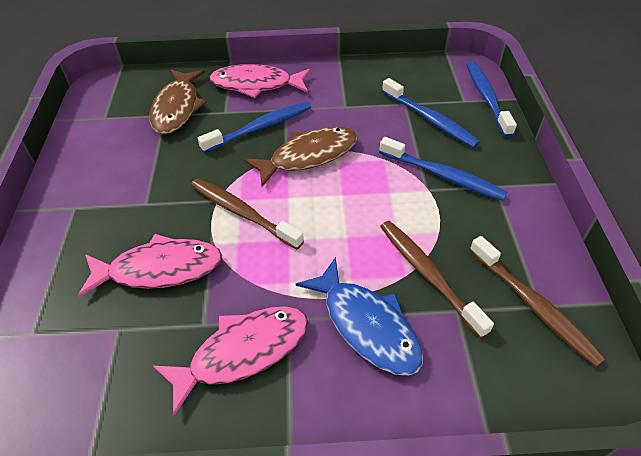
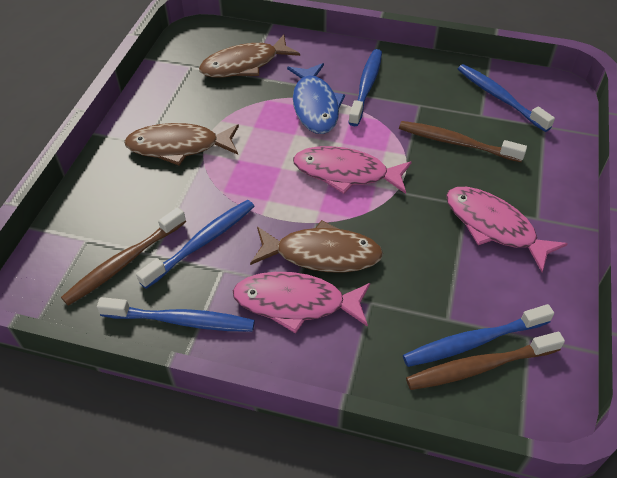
blue toothbrush: 4 -> 5
brown fish: 2 -> 3

